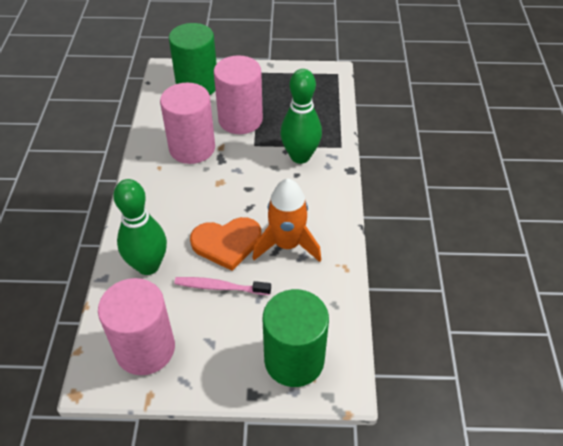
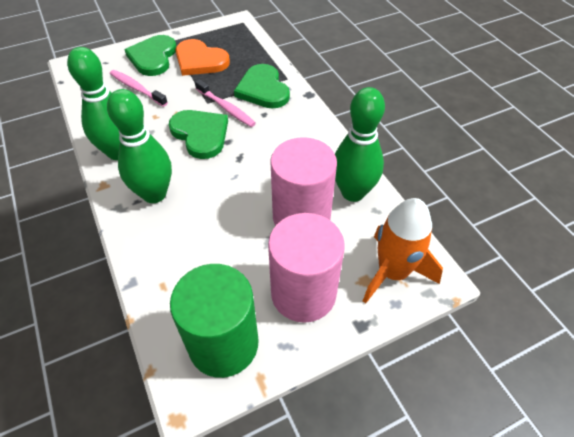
green bowling pin: 2 -> 3
green cylinder: 2 -> 1
green heart: 0 -> 3
pink cylinder: 3 -> 2
pink toothbrush: 1 -> 2

